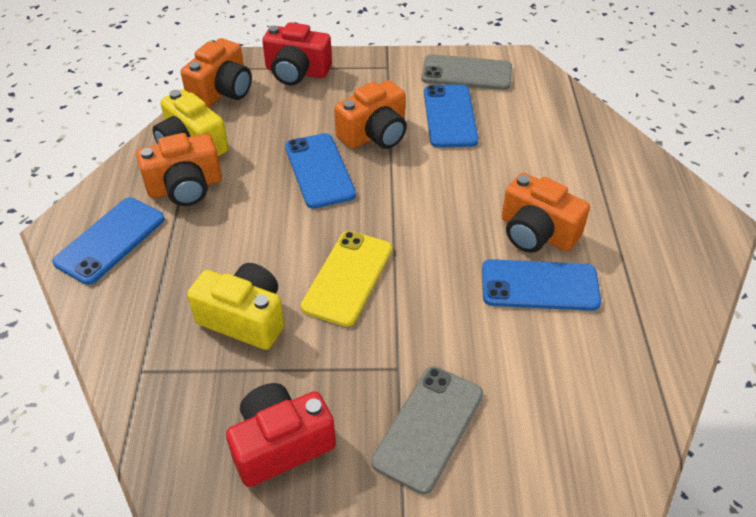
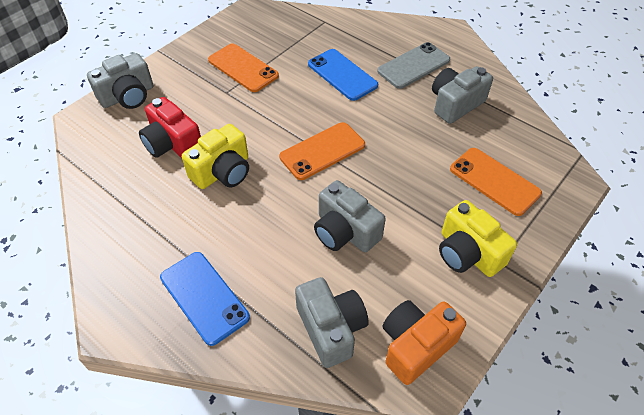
blue phone: 4 -> 2
grey camera: 0 -> 4
grey phone: 2 -> 1
orange camera: 4 -> 1
orange phone: 0 -> 3
red camera: 2 -> 1
yellow phone: 1 -> 0

